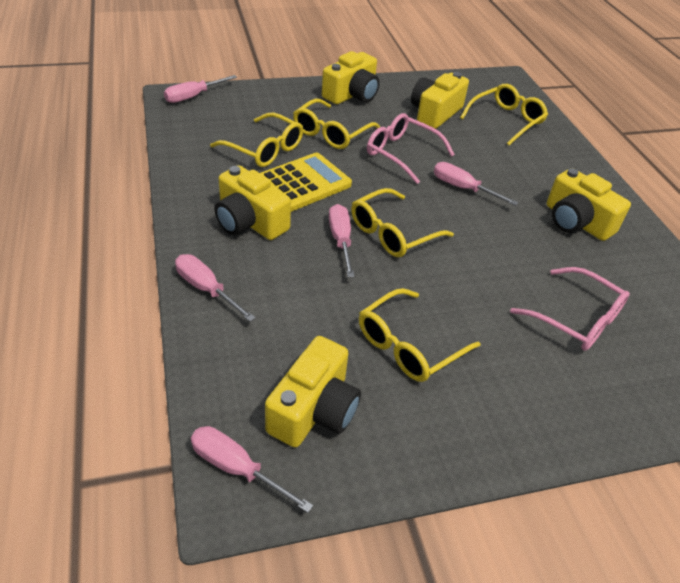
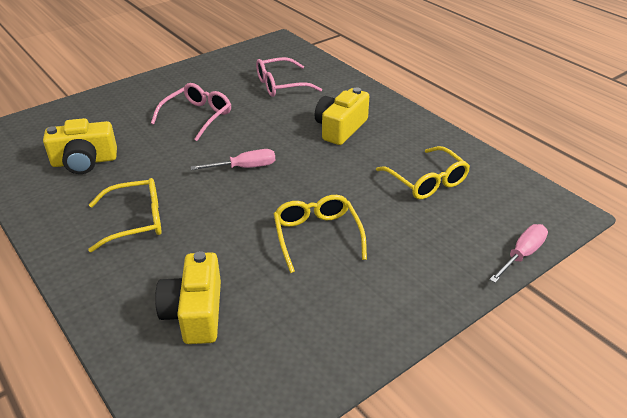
pink screwdriver: 5 -> 2
yellow calculator: 1 -> 0
yellow camera: 5 -> 3
yellow glasses: 5 -> 3

